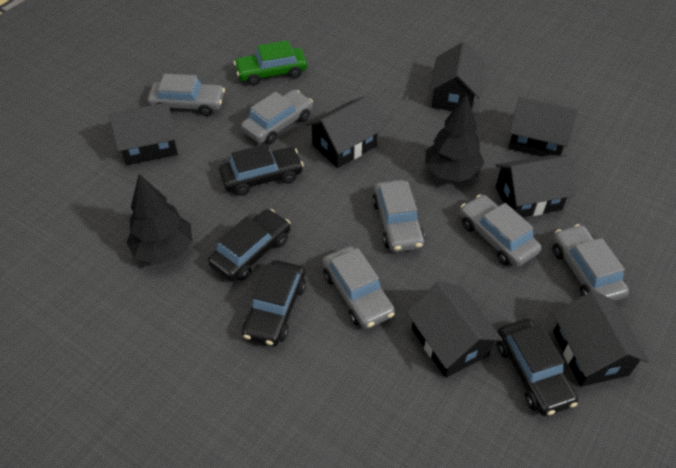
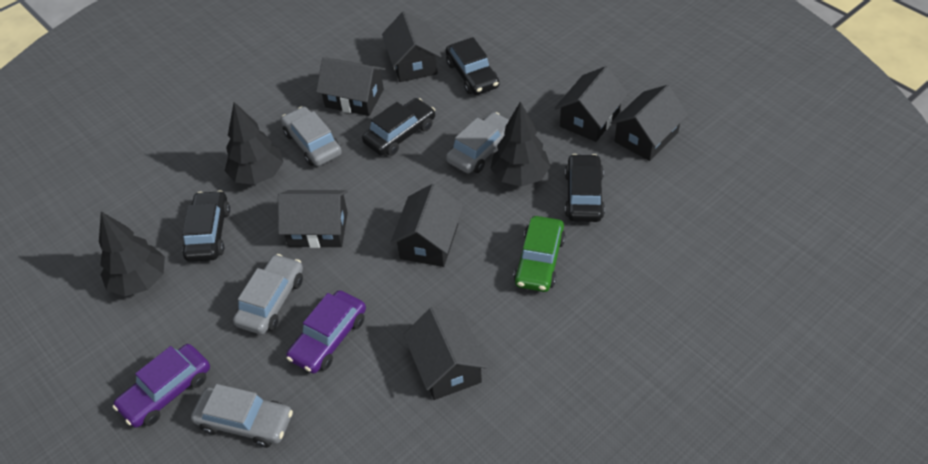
black tree: 2 -> 3
grey car: 6 -> 4
purple car: 0 -> 2

